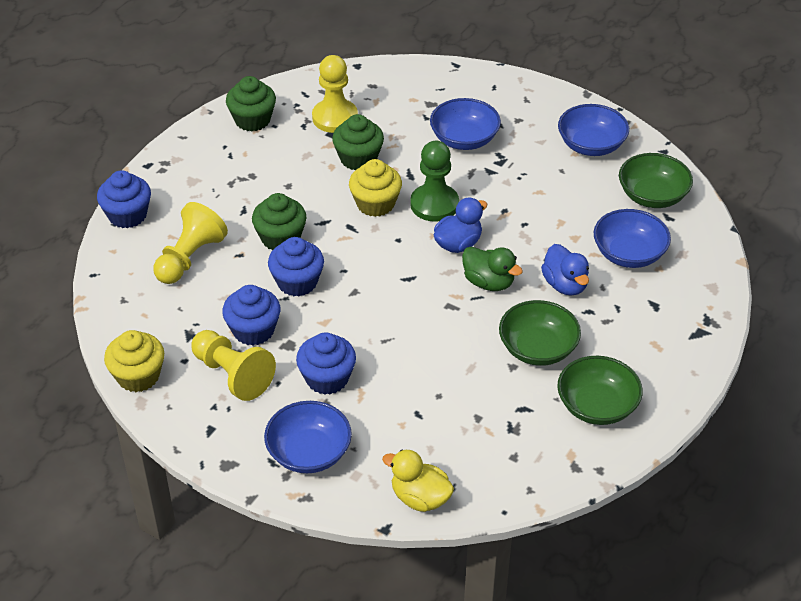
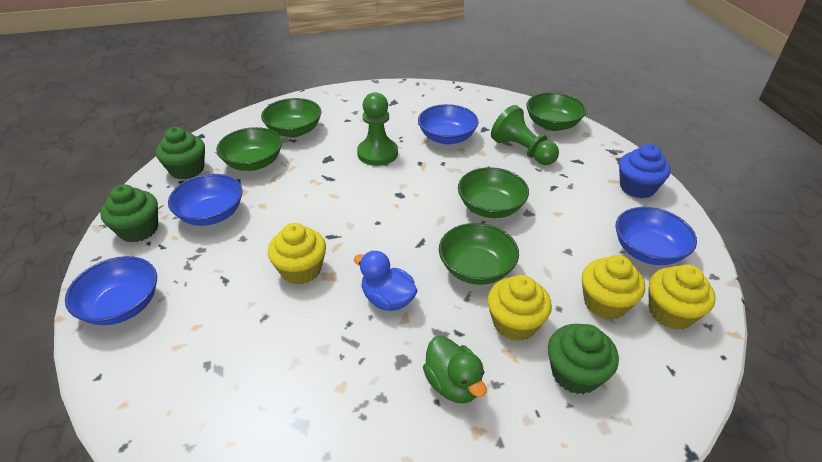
blue cupcake: 4 -> 1
blue duck: 2 -> 1
green bowl: 3 -> 5
green pawn: 1 -> 2
yellow cupcake: 2 -> 4
yellow duck: 1 -> 0
yellow pawn: 3 -> 0

